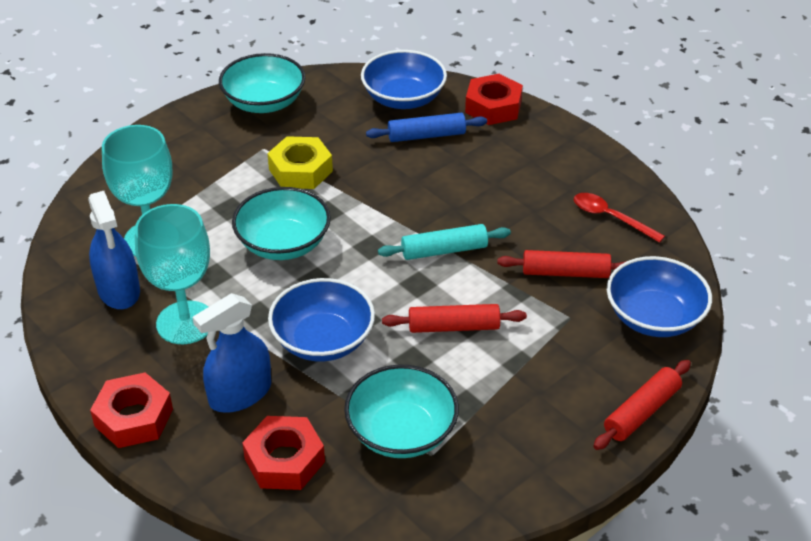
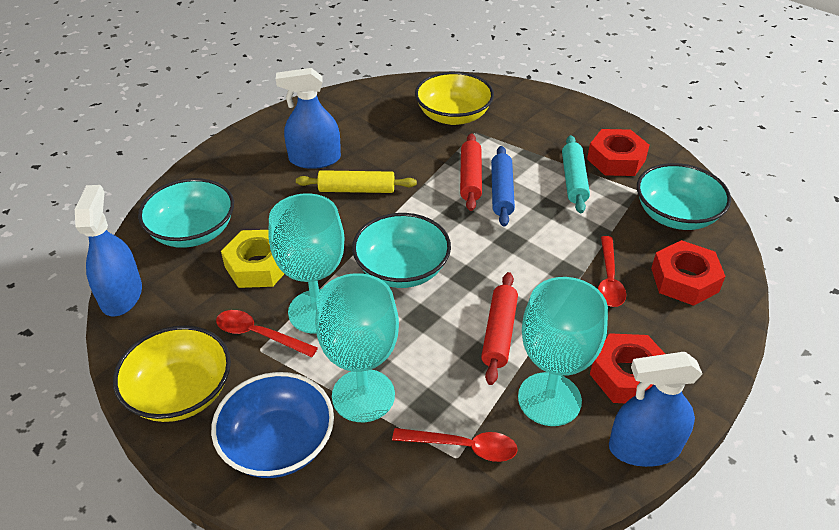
blue bowl: 3 -> 1
blue spray bottle: 2 -> 3
red rolling pin: 3 -> 2
red spoon: 1 -> 3
turquoise goblet: 2 -> 3
yellow bowl: 0 -> 2
yellow rolling pin: 0 -> 1

